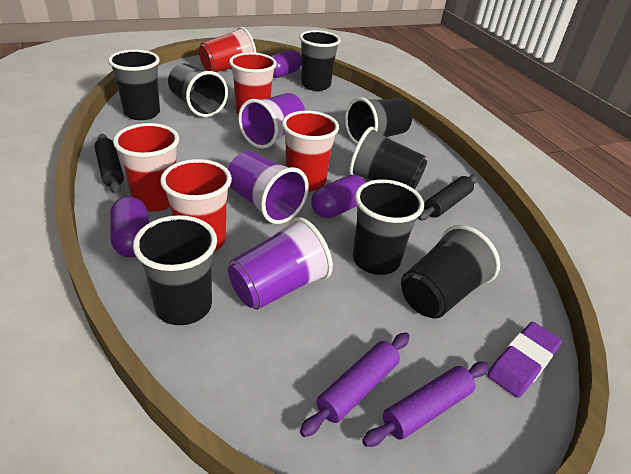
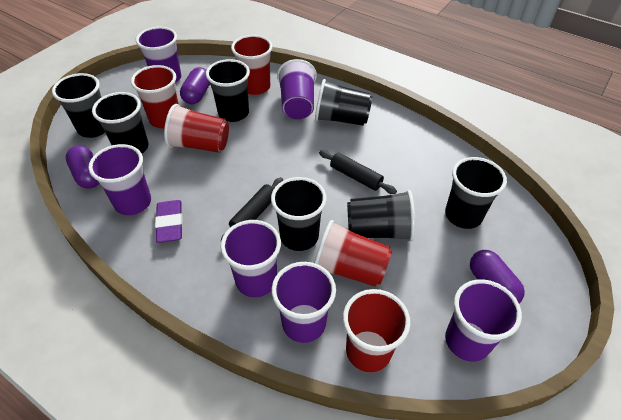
black cup: 8 -> 7
purple cup: 3 -> 6
purple rolling pin: 2 -> 0

